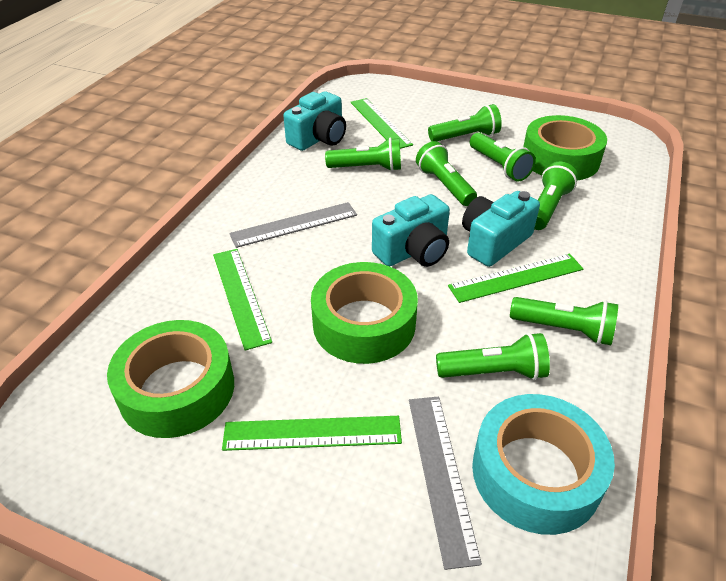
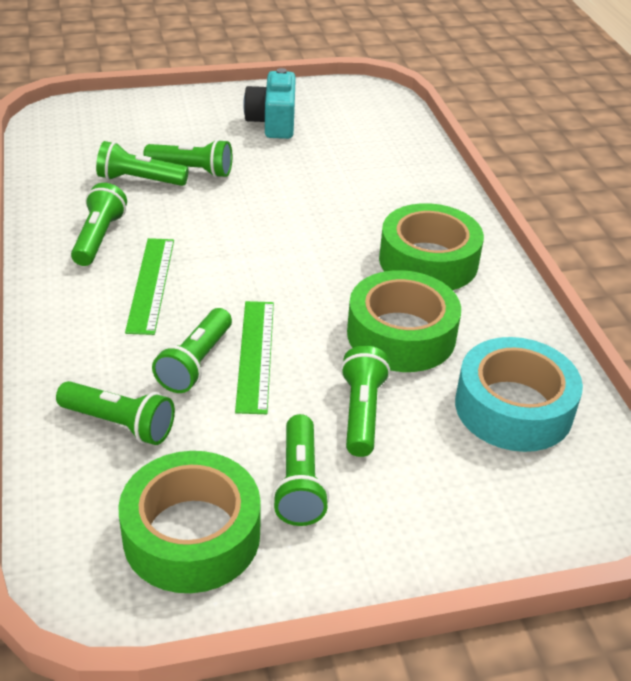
green ruler: 4 -> 2
grey ruler: 2 -> 0
turquoise camera: 3 -> 1

